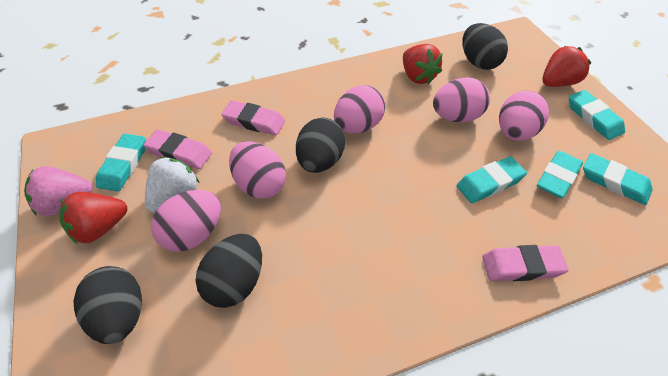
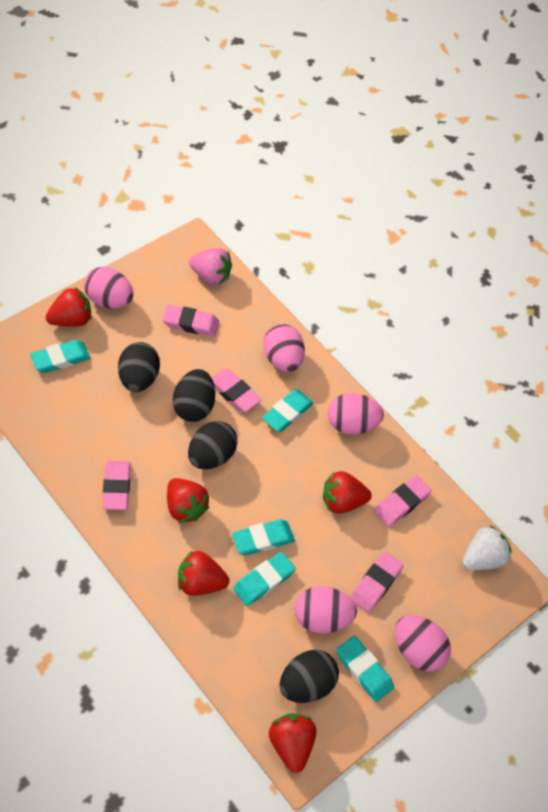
pink eraser: 3 -> 5
red strawberry: 3 -> 5

